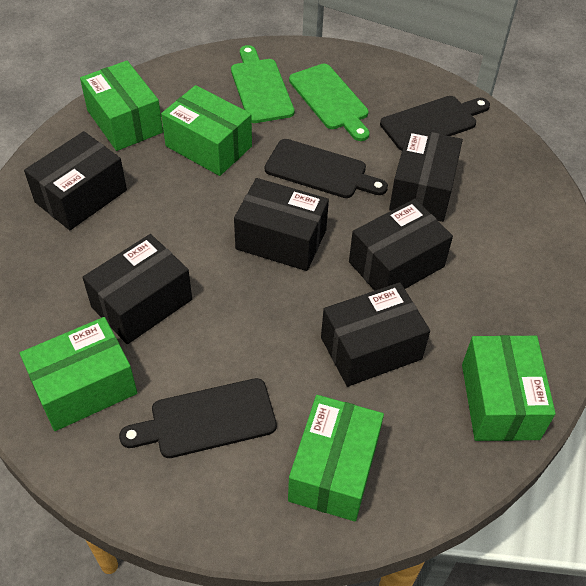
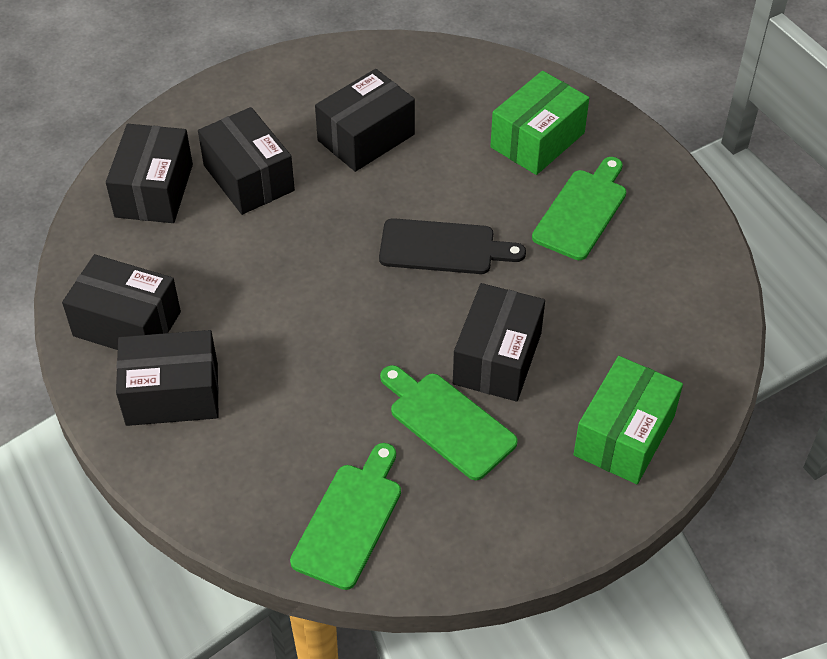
black cutting board: 3 -> 1
green box: 5 -> 2
green cutting board: 2 -> 3

